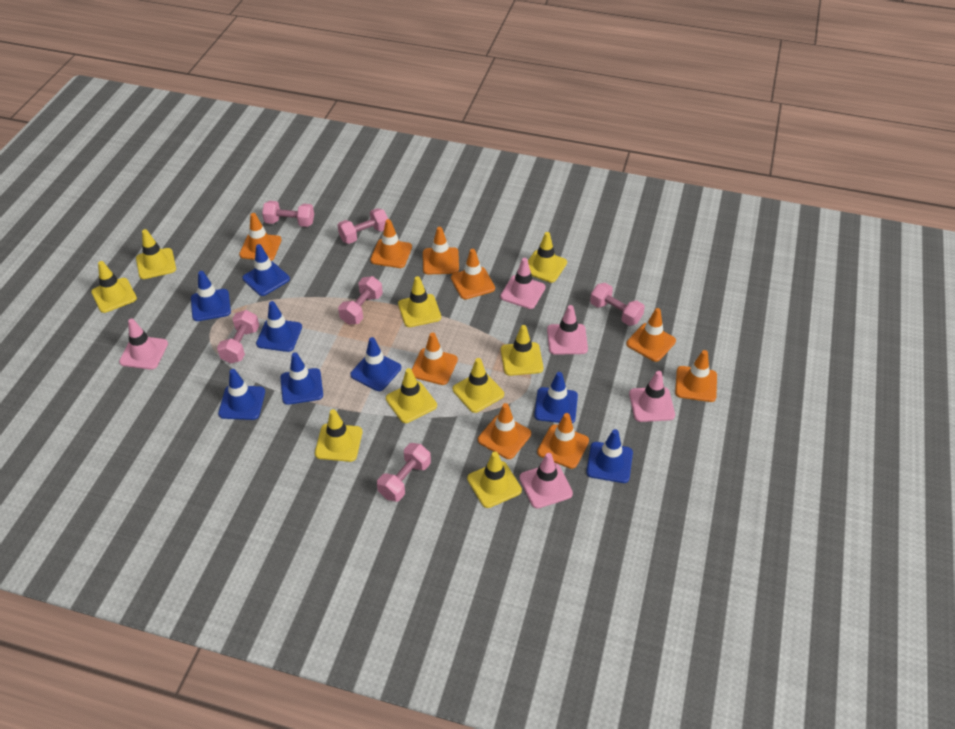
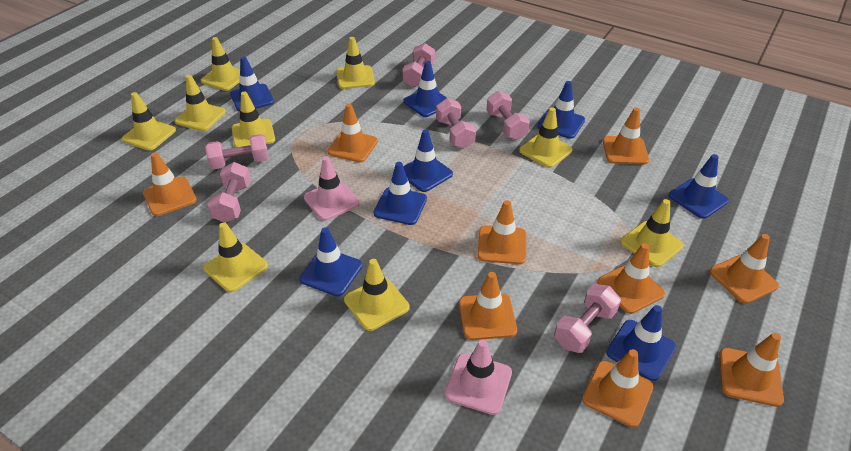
pink traffic cone: 5 -> 2

